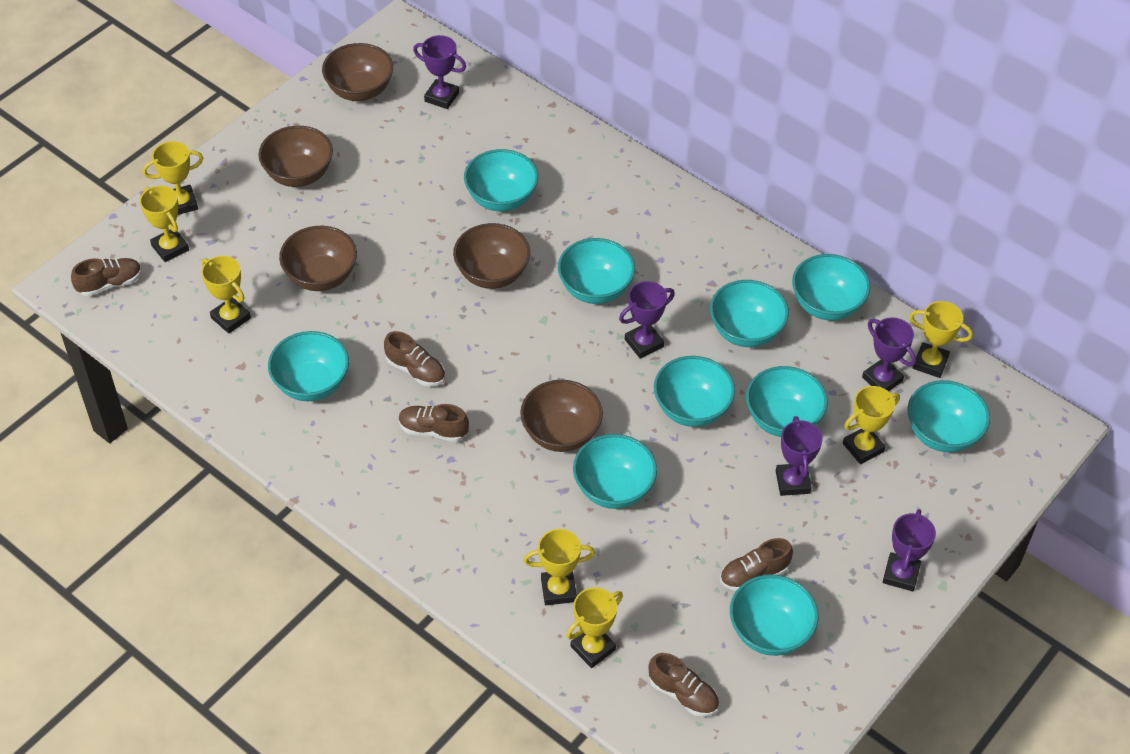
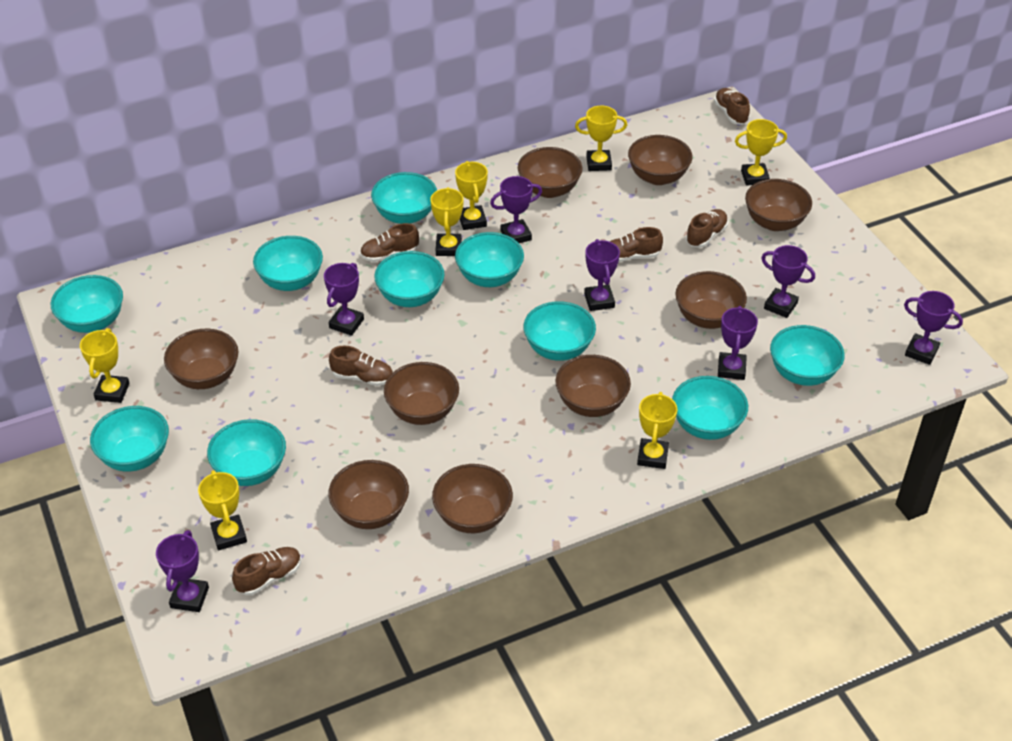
brown bowl: 5 -> 9
brown shoe: 5 -> 6
purple trophy: 5 -> 7

